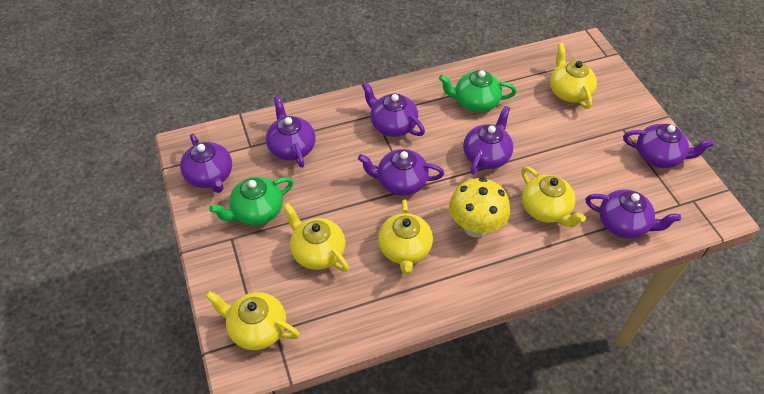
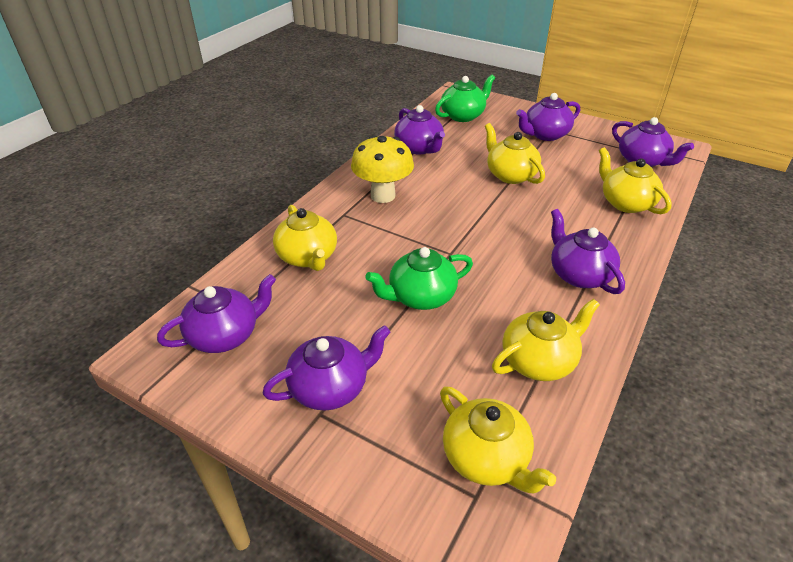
purple teapot: 7 -> 6

